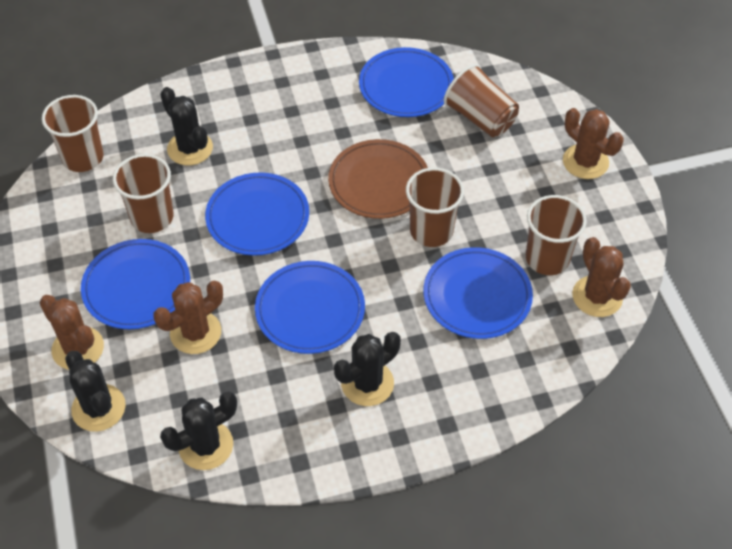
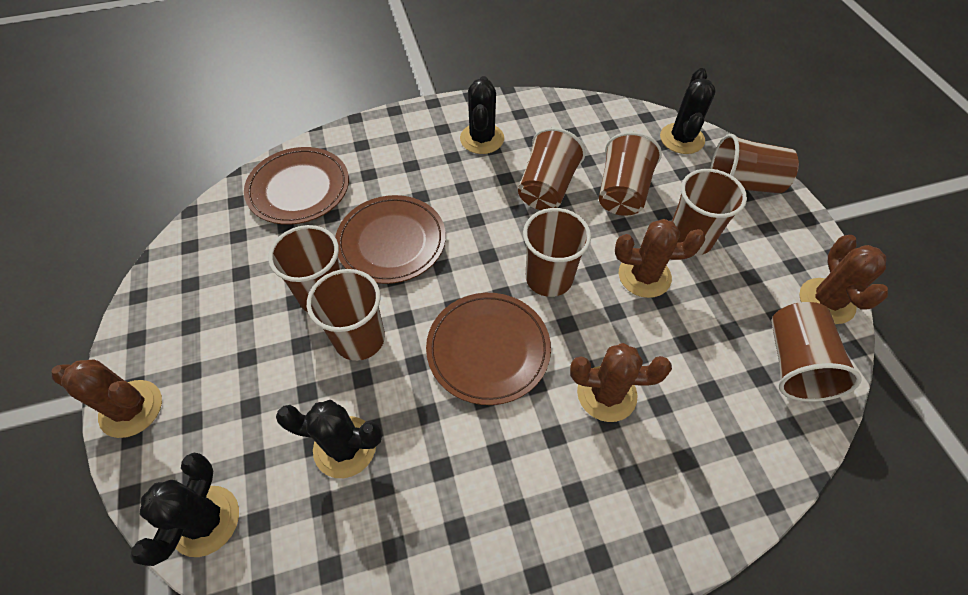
blue plate: 5 -> 0
brown cup: 5 -> 8
brown plate: 1 -> 3

